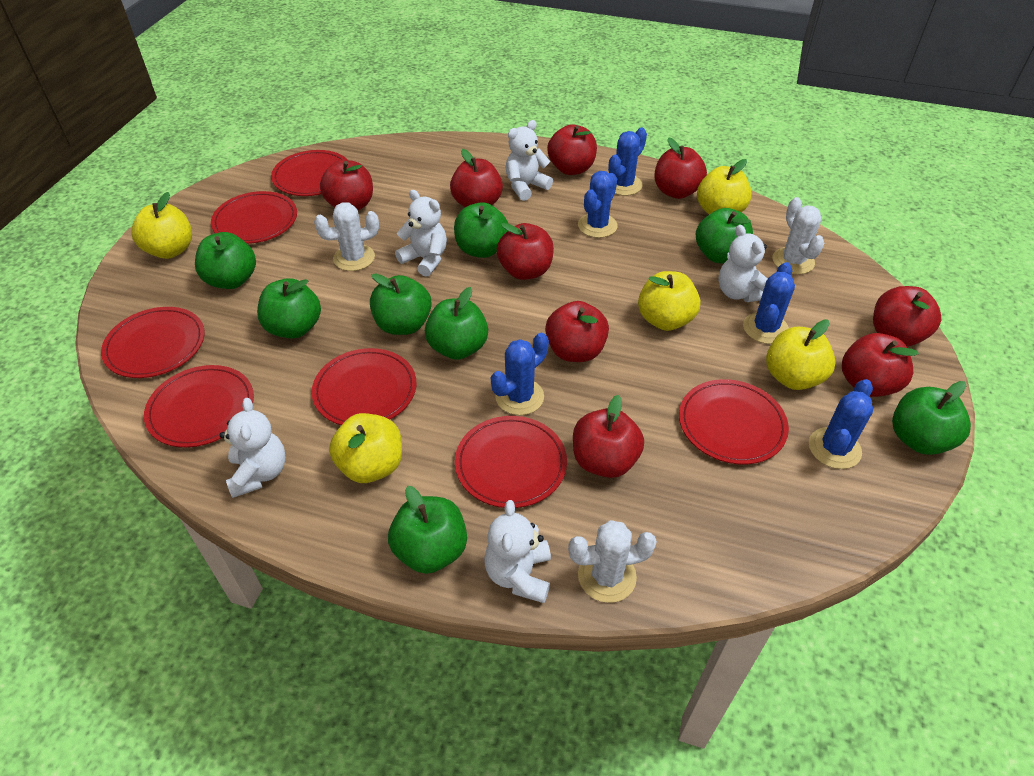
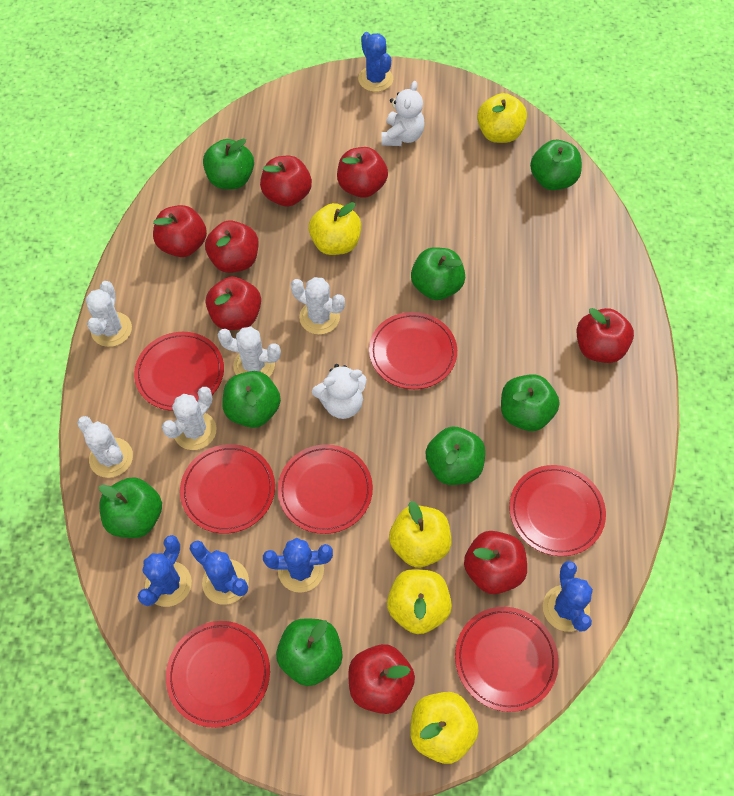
red apple: 9 -> 8
white cactus: 3 -> 5
white teddy bear: 5 -> 2

